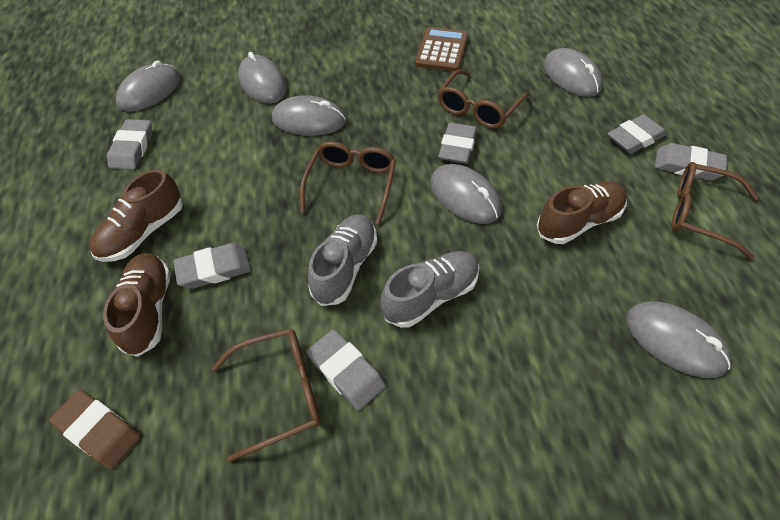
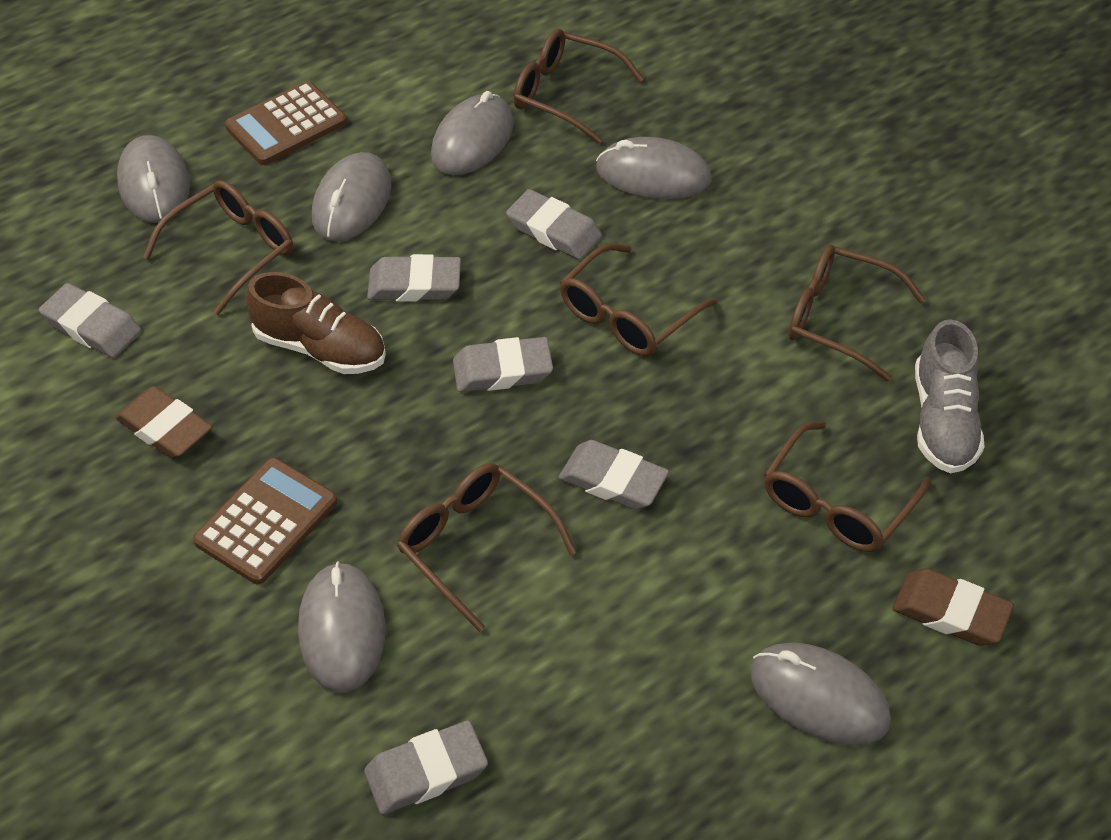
brown calculator: 1 -> 2
brown eraser: 1 -> 2
brown glasses: 4 -> 6
brown shoe: 3 -> 1
grey shoe: 2 -> 1

